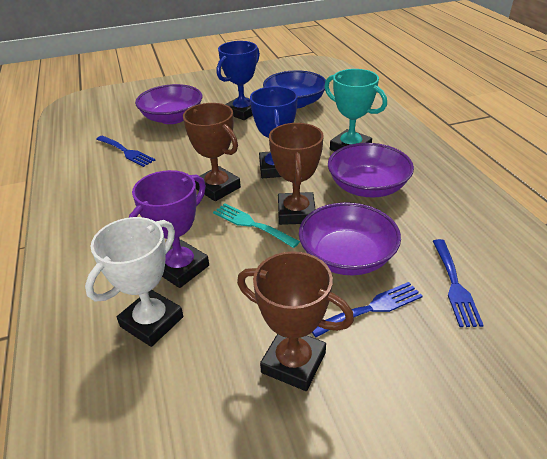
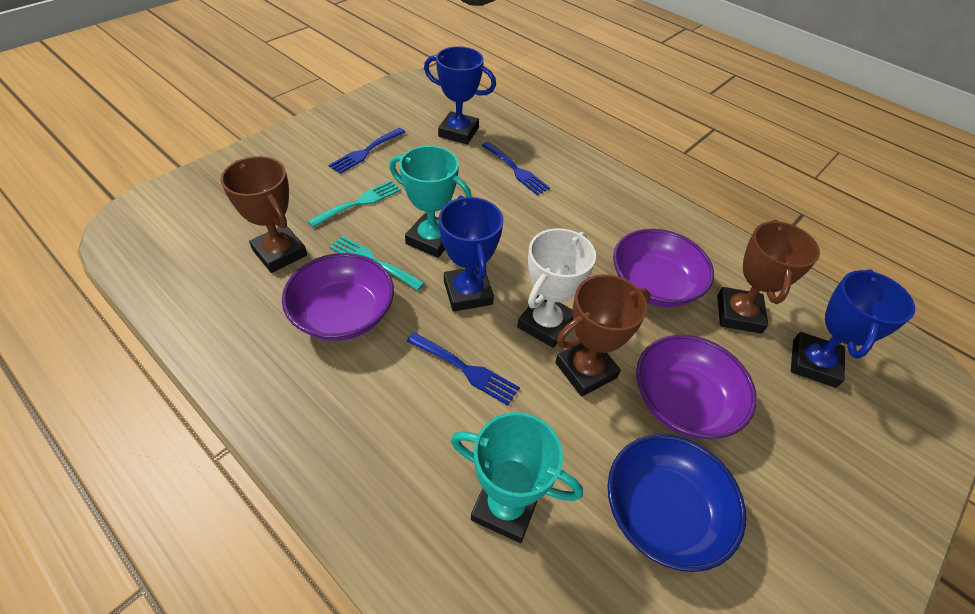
blue trophy: 2 -> 3
purple trophy: 1 -> 0
turquoise fork: 1 -> 2
turquoise trophy: 1 -> 2

